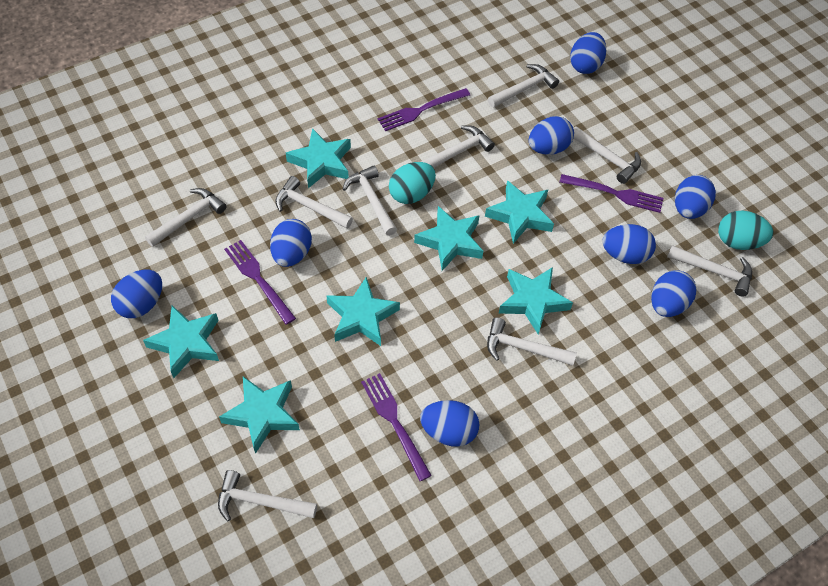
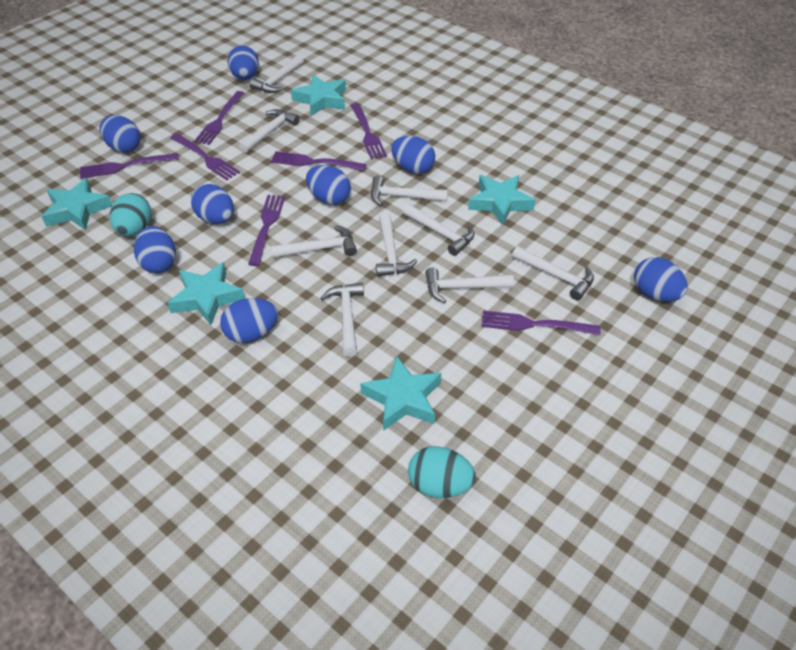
purple fork: 4 -> 7
turquoise star: 7 -> 5

